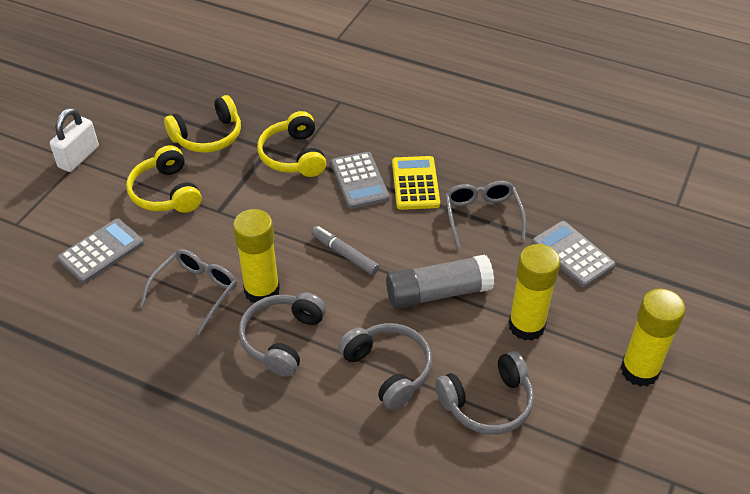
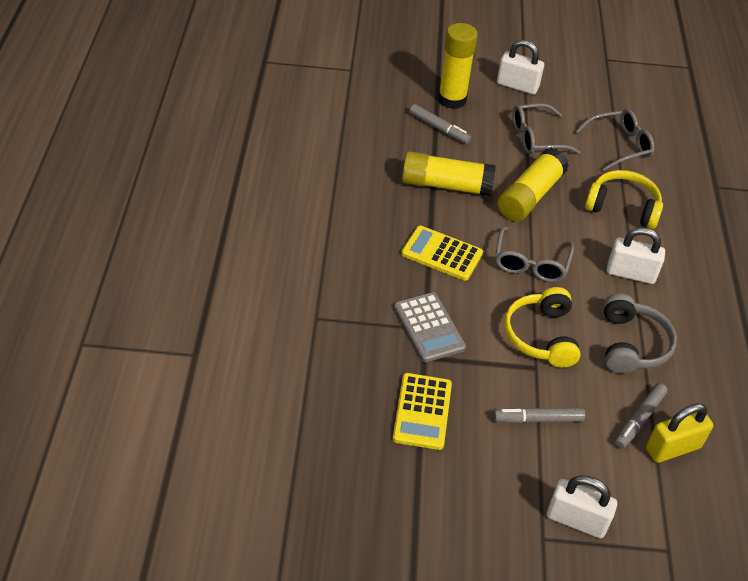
grey calculator: 3 -> 1
grey glasses: 2 -> 3
grey glue stick: 1 -> 0
grey headphones: 3 -> 1
grey marker: 1 -> 3
white padlock: 1 -> 3
yellow calculator: 1 -> 2
yellow headphones: 3 -> 2
yellow padlock: 0 -> 1

